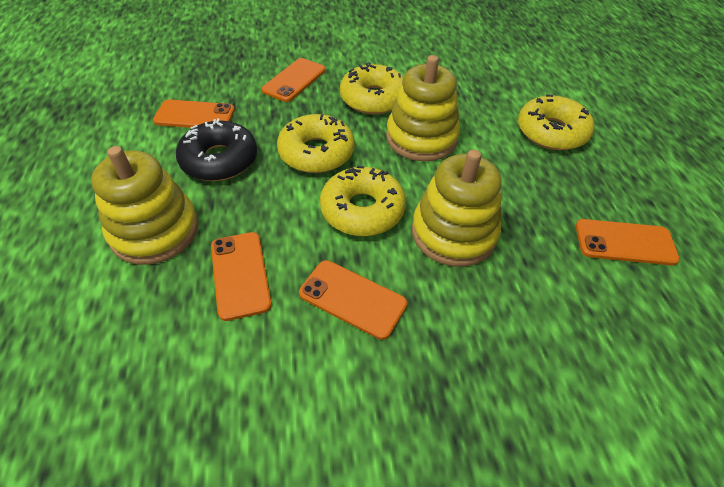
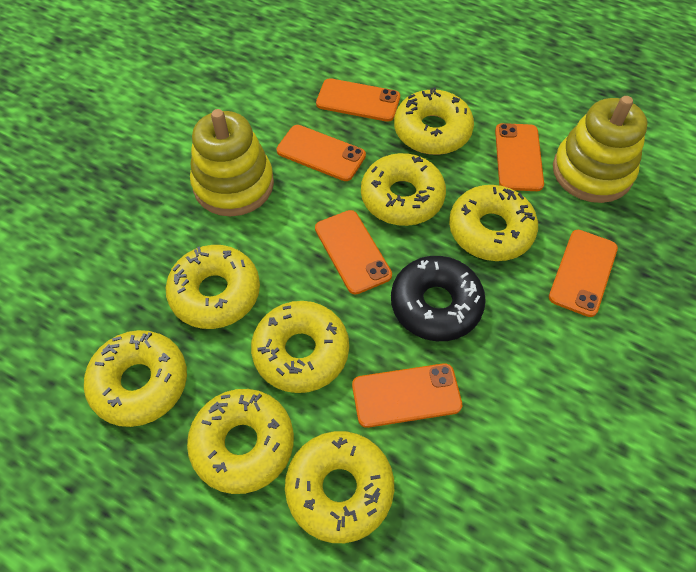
orange phone: 5 -> 6
yellow donut: 4 -> 8
yellow stacking toy: 3 -> 2

